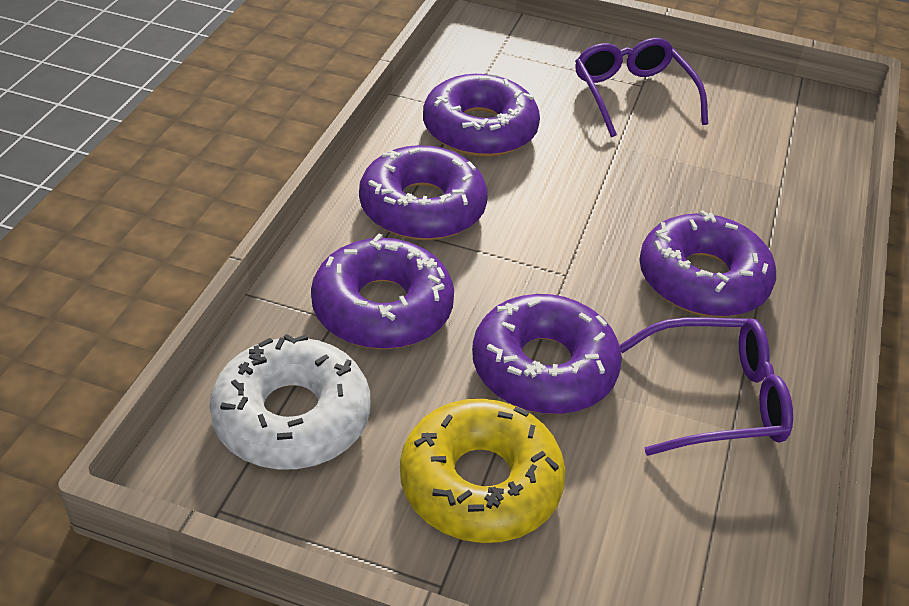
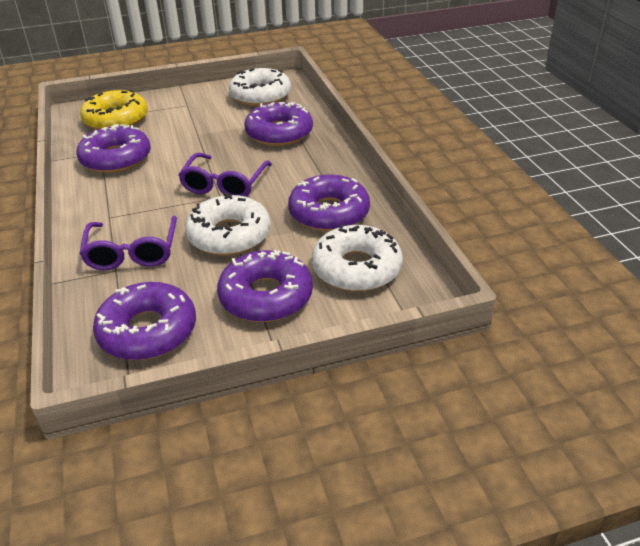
white donut: 1 -> 3

